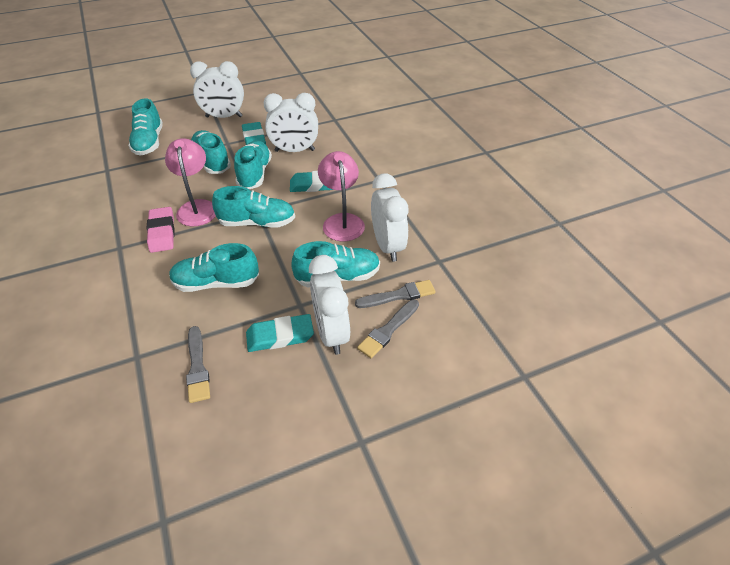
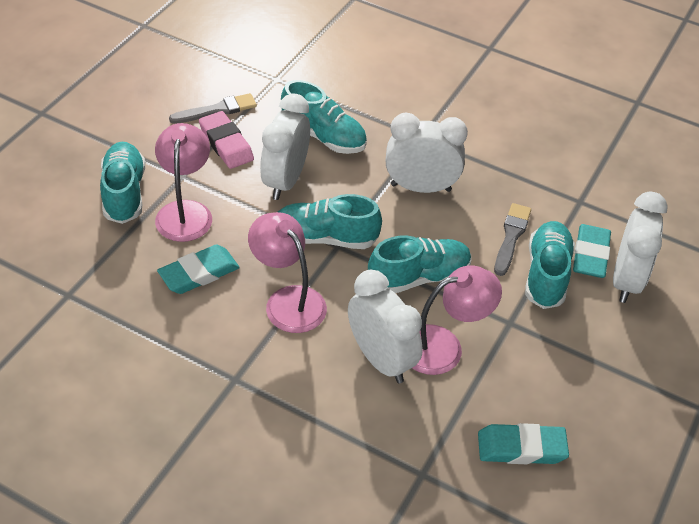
grey brush: 3 -> 2
pink lamp: 2 -> 3
turquoise shoe: 6 -> 5

